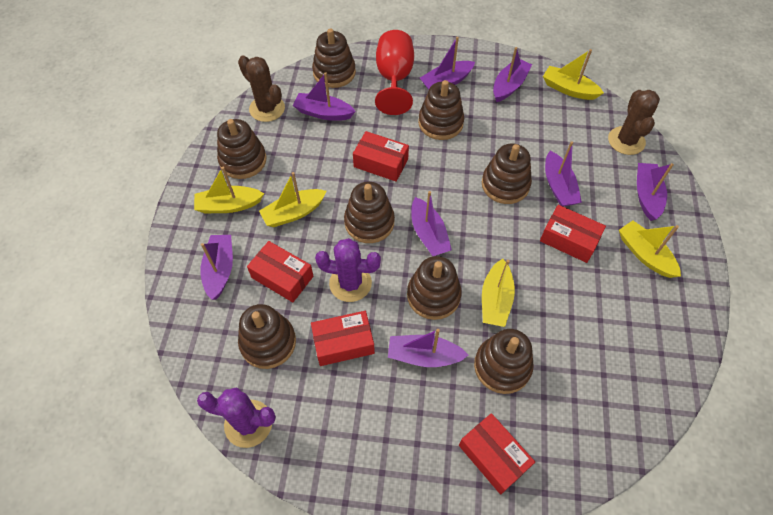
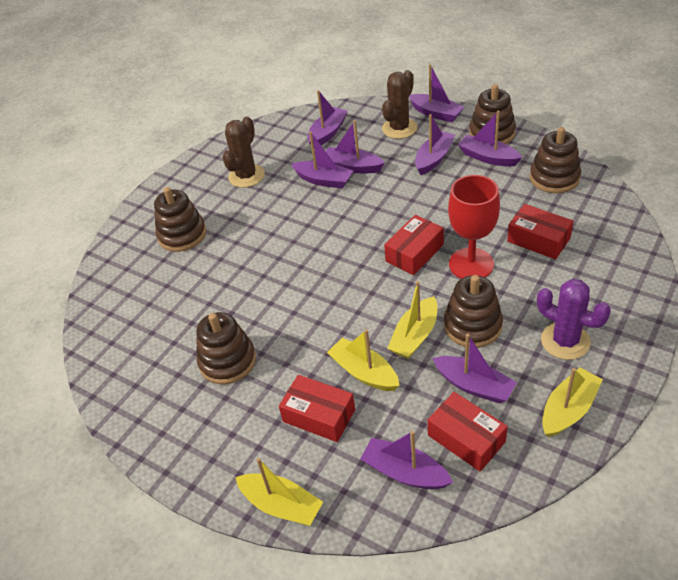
brown stacking toy: 8 -> 5
purple cactus: 2 -> 1
red box: 5 -> 4
yellow boat: 5 -> 4

